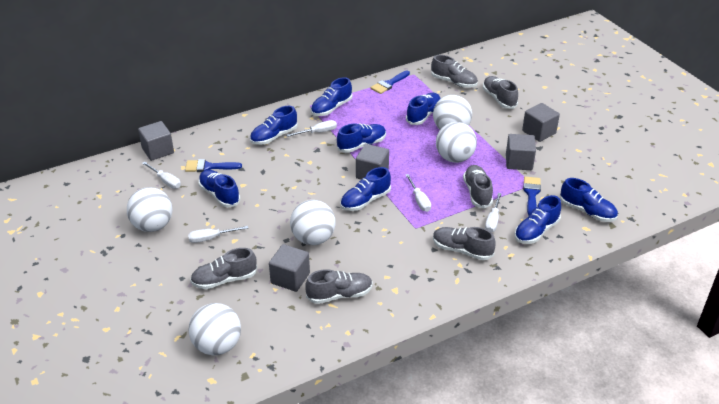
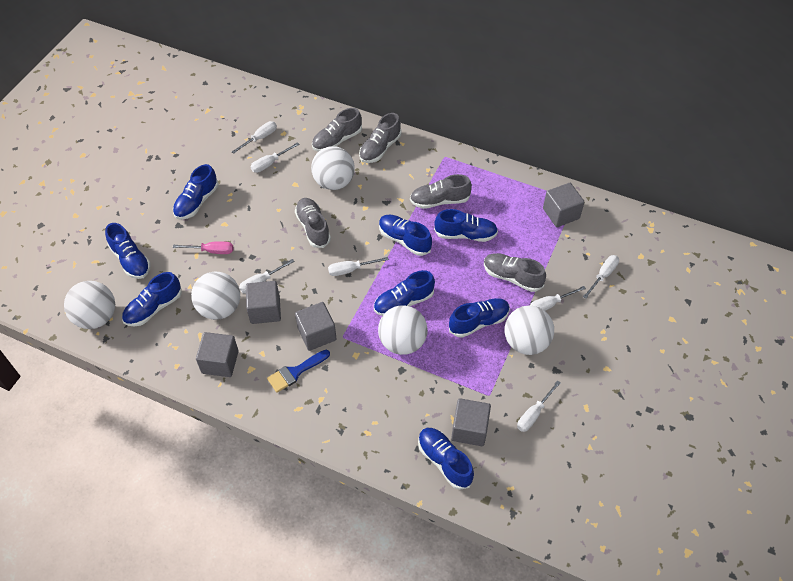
blue brush: 3 -> 1
grey shoe: 6 -> 5
pink screwdriver: 0 -> 1
white screwdriver: 5 -> 7

